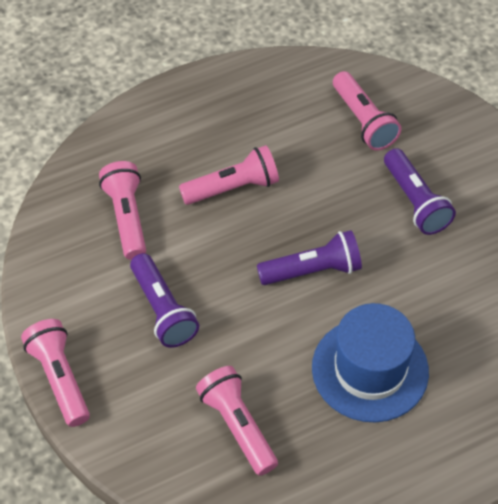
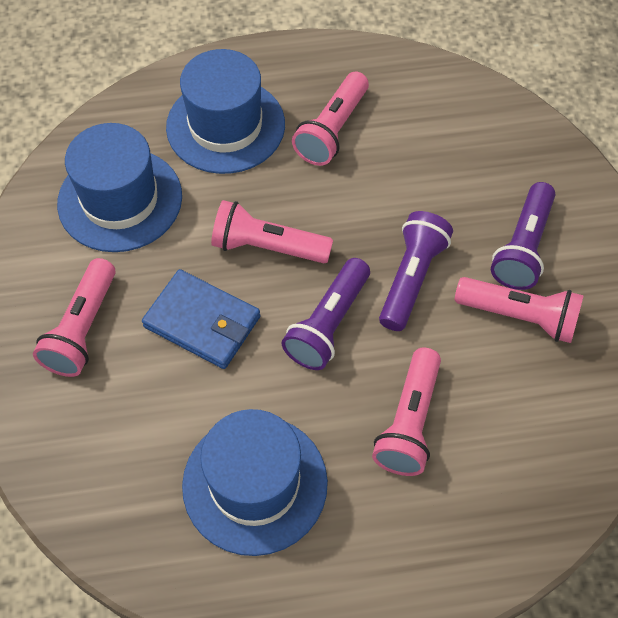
blue hat: 1 -> 3
blue wallet: 0 -> 1

